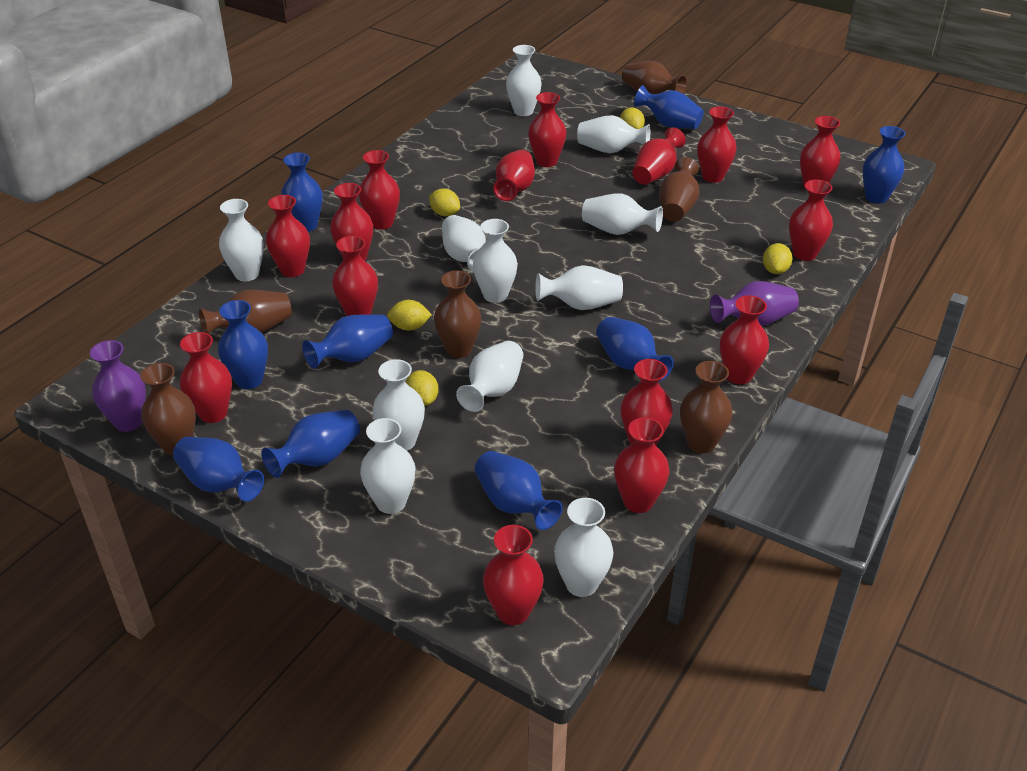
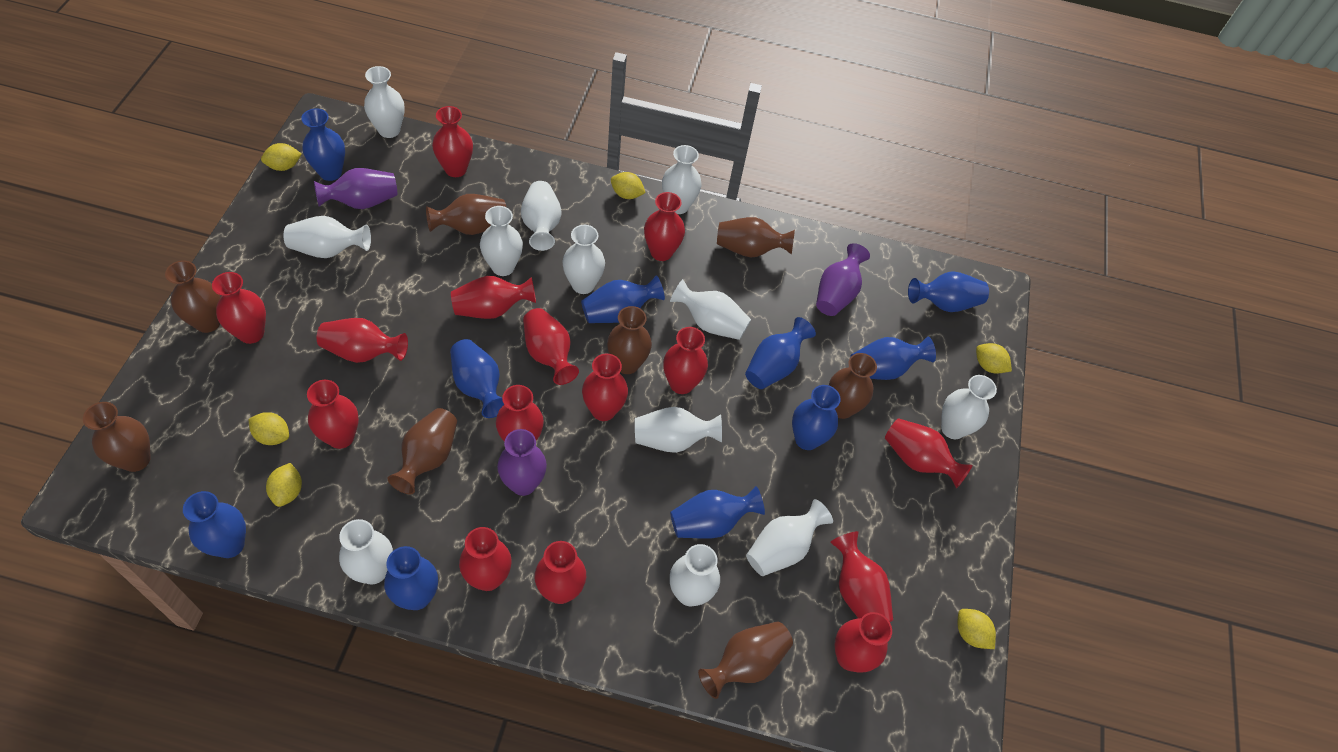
blue vase: 9 -> 10
brown vase: 6 -> 8
purple vase: 2 -> 3
white vase: 11 -> 12
yellow lemon: 5 -> 6

